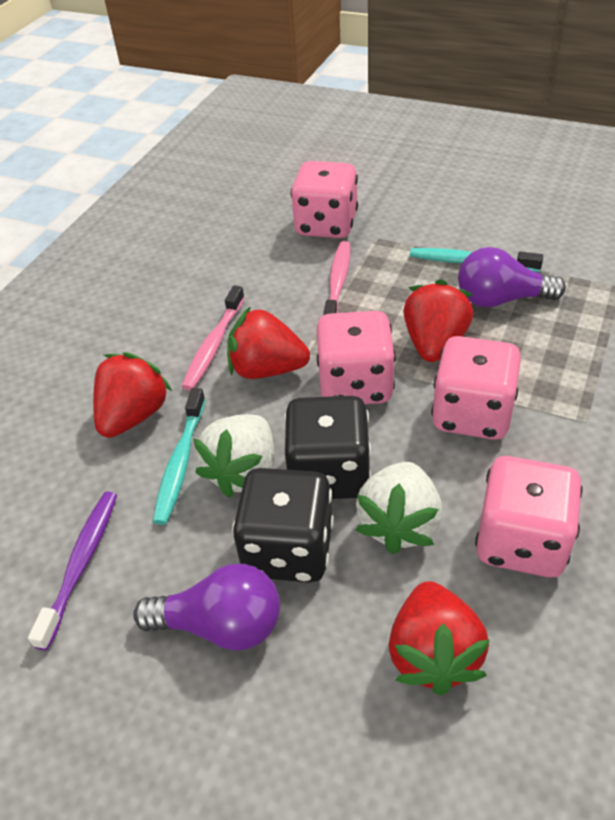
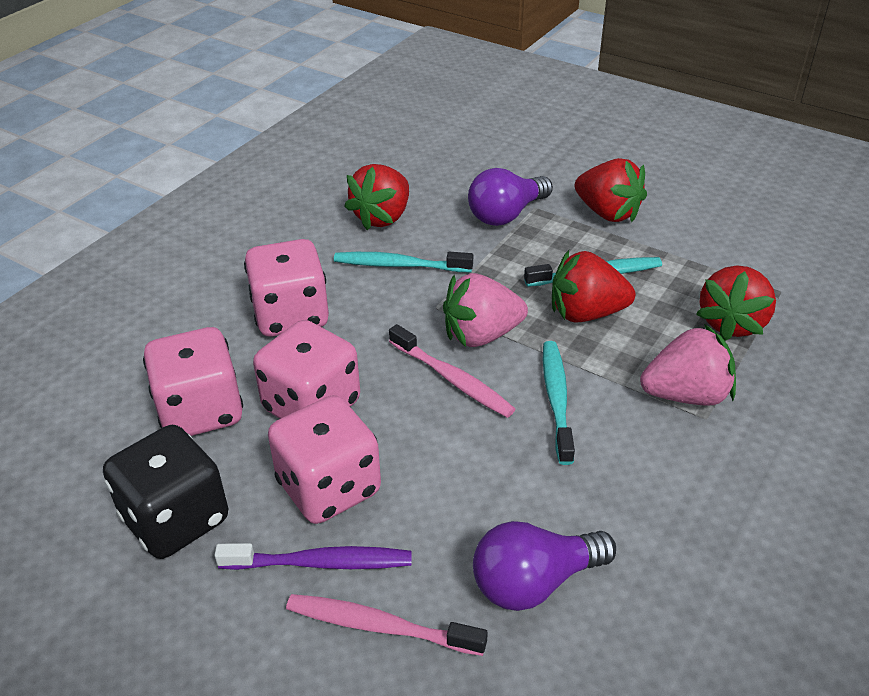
black dice: 2 -> 1
pink strawberry: 0 -> 2
turquoise toothbrush: 2 -> 3
white strawberry: 2 -> 0

